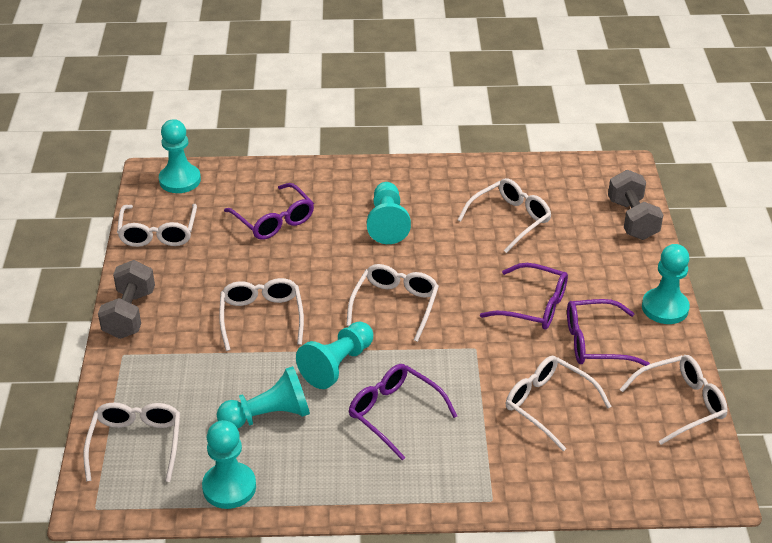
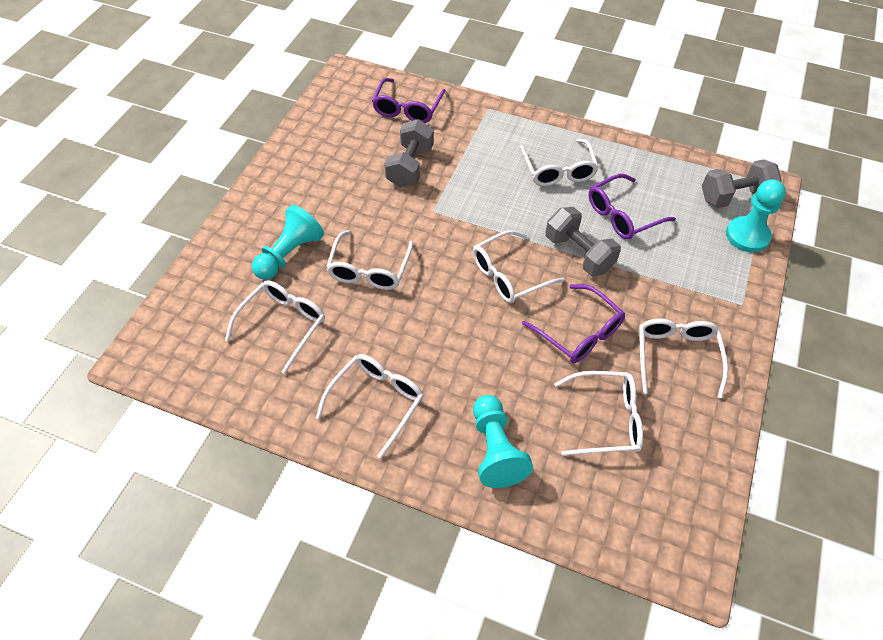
grey dumbbell: 2 -> 3
purple glasses: 4 -> 3
turquoise pawn: 6 -> 3

